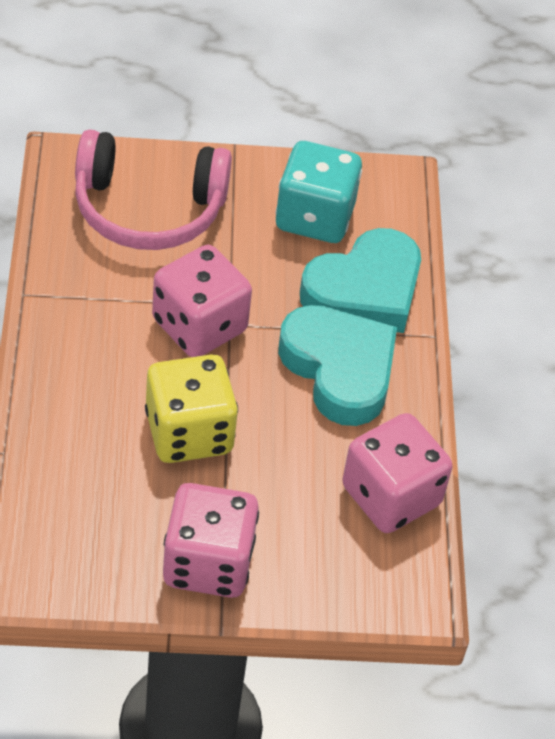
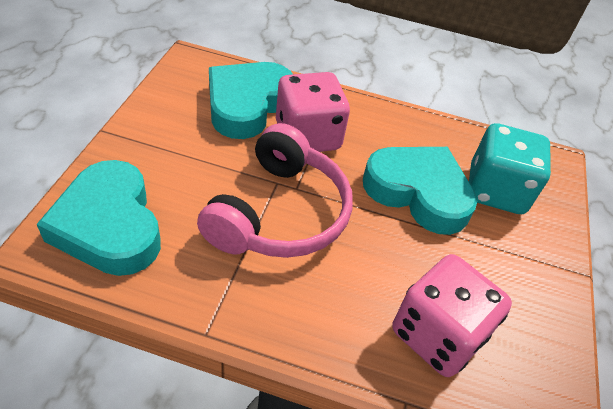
pink dice: 3 -> 2
turquoise heart: 2 -> 3
yellow dice: 1 -> 0

